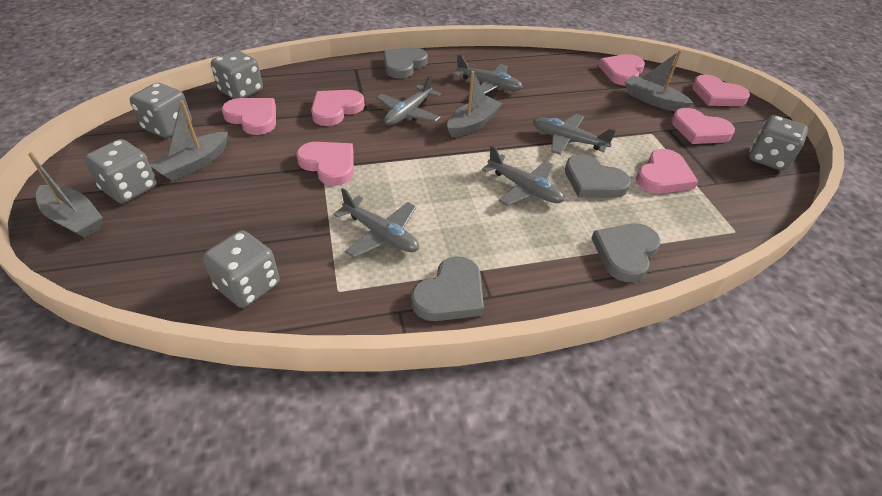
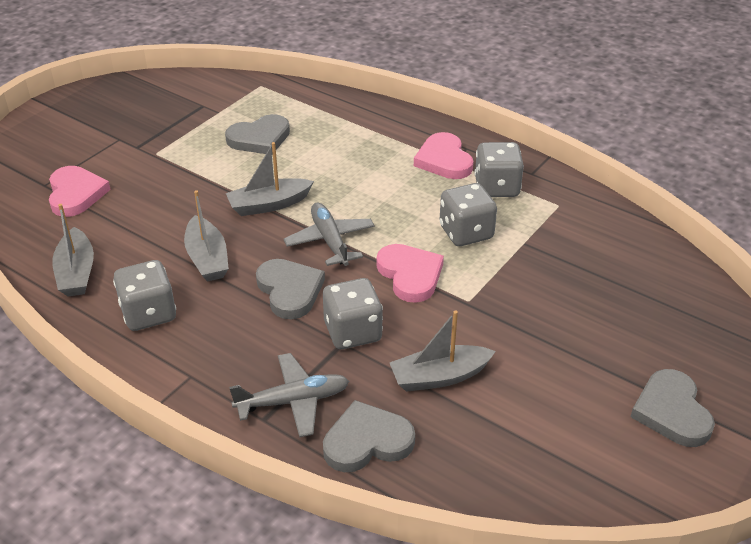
grey dice: 5 -> 4
grey plane: 5 -> 2
pink heart: 7 -> 3

